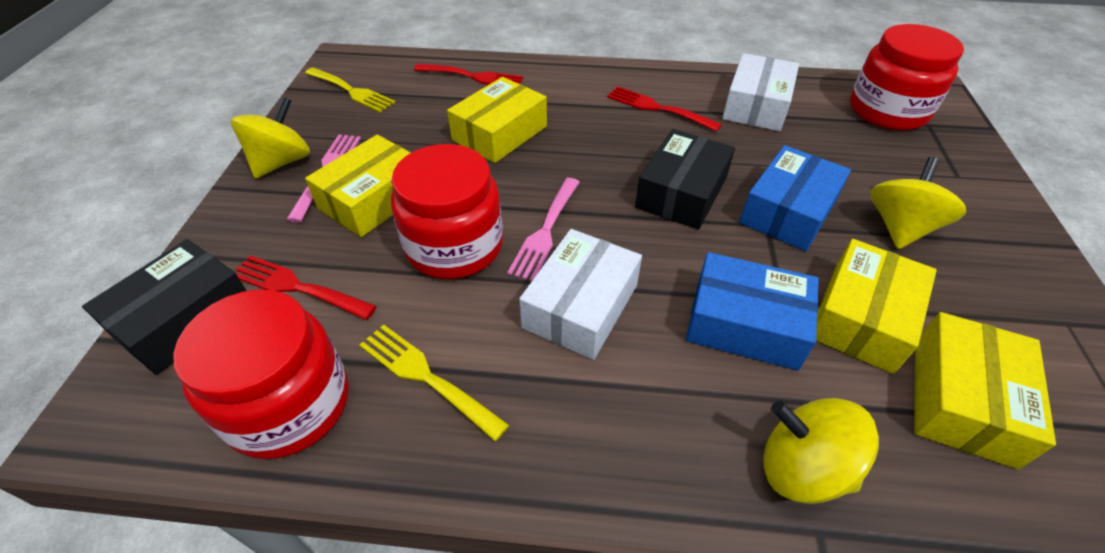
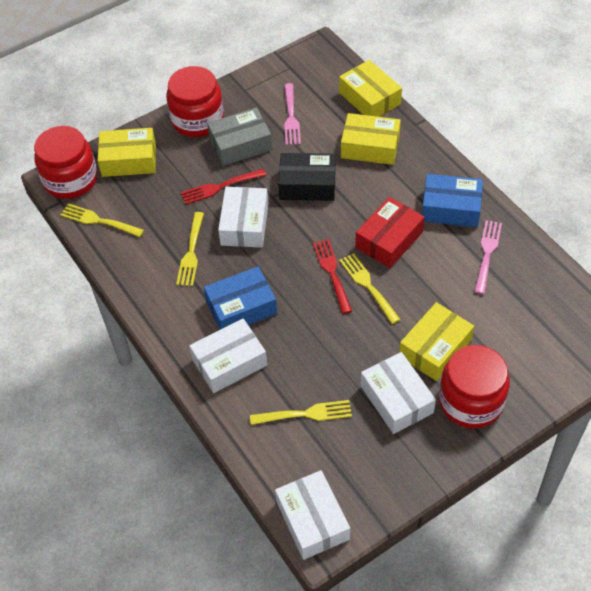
black box: 2 -> 1
grey box: 0 -> 1
red box: 0 -> 1
red fork: 3 -> 2
white box: 2 -> 4
yellow fork: 2 -> 4
yellow spinning top: 3 -> 0

